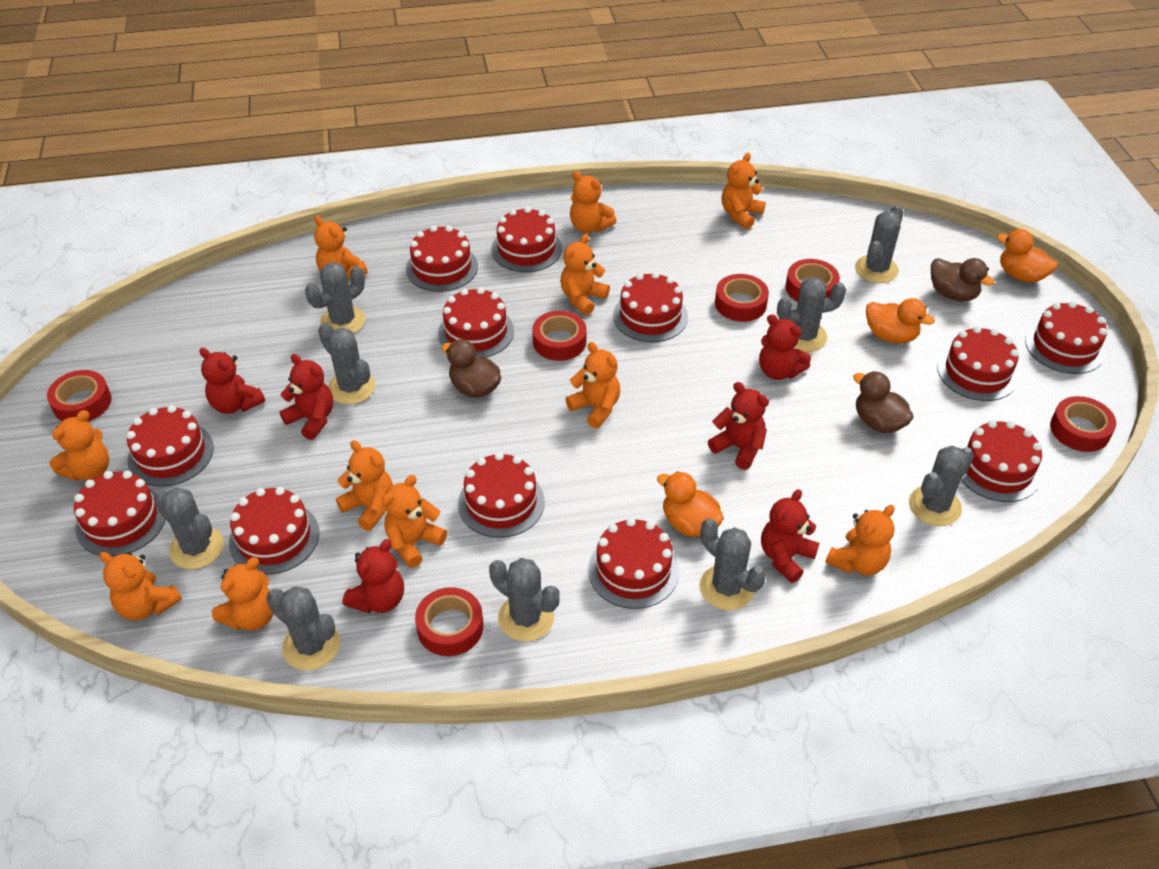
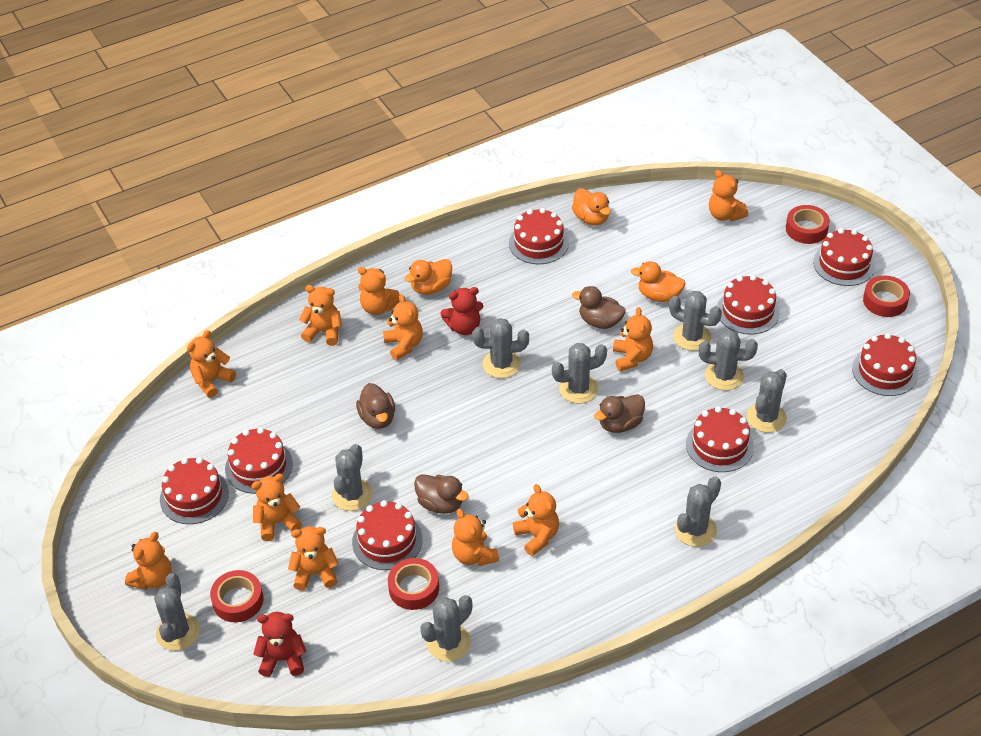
brown duck: 3 -> 4
red cake: 12 -> 8
red tape: 6 -> 4
red teddy bear: 6 -> 2

